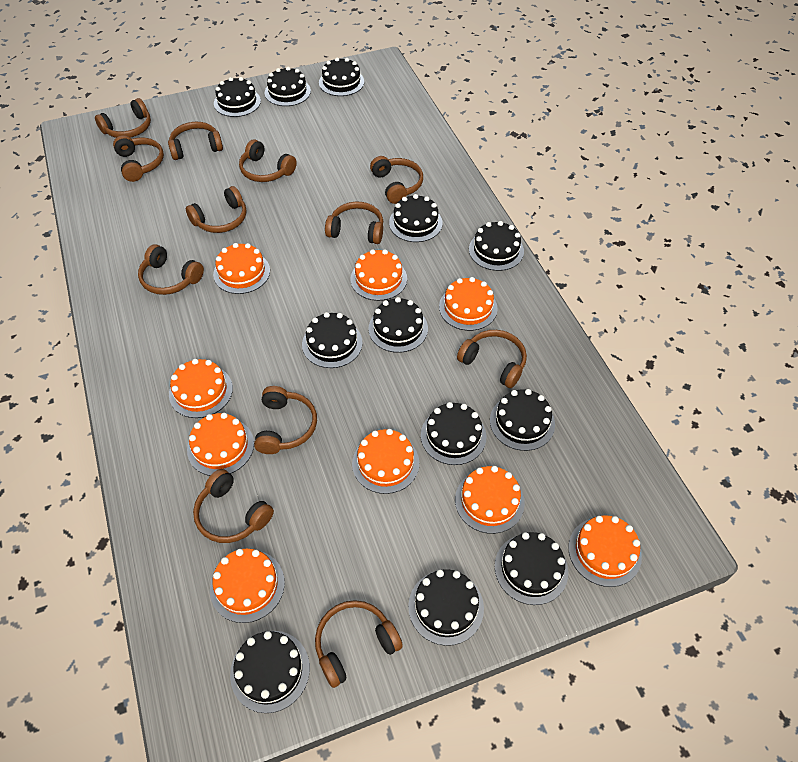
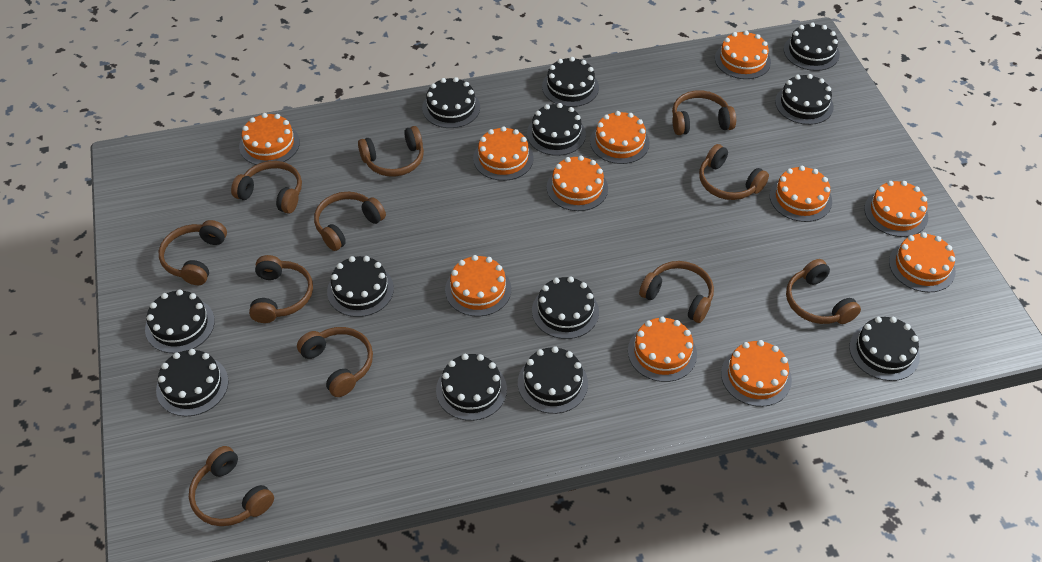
brown headphones: 12 -> 11
orange cake: 9 -> 11

